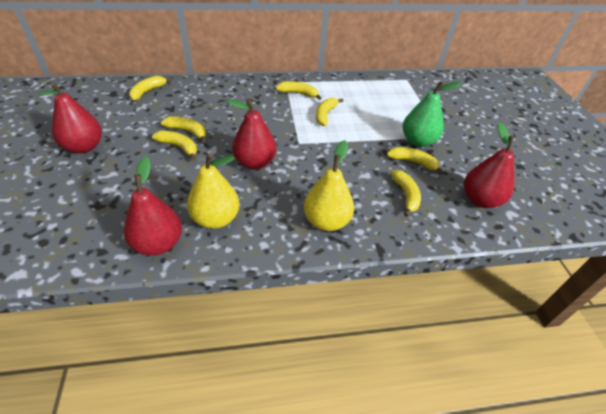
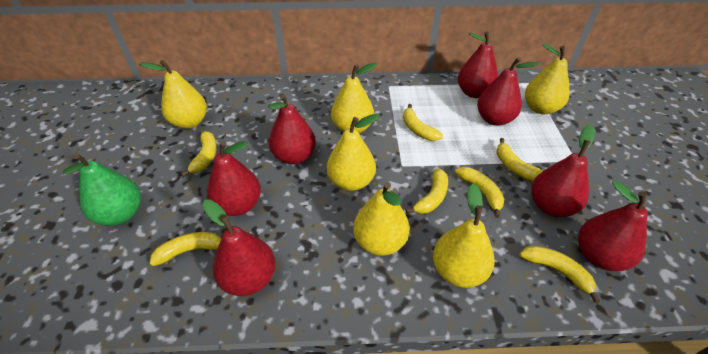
red pear: 4 -> 7
yellow pear: 2 -> 6

